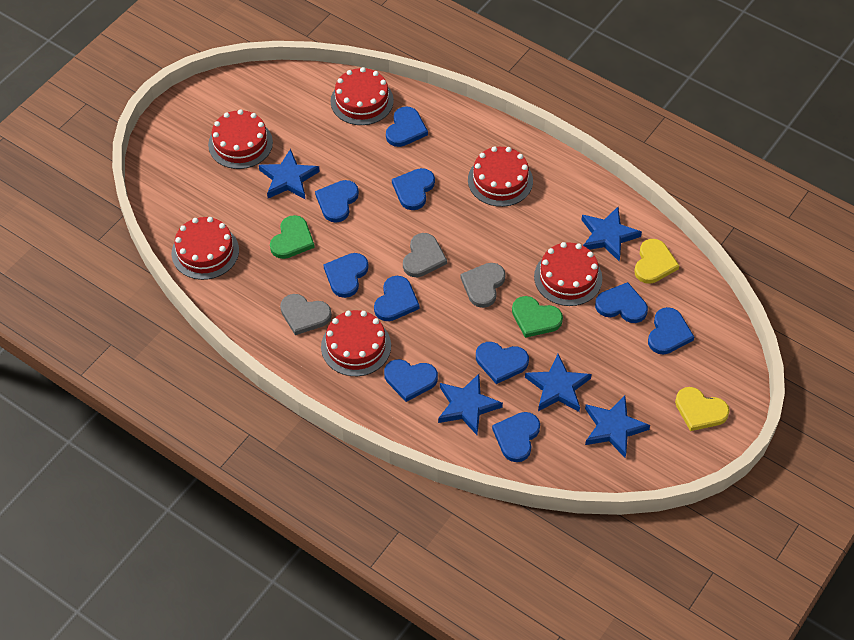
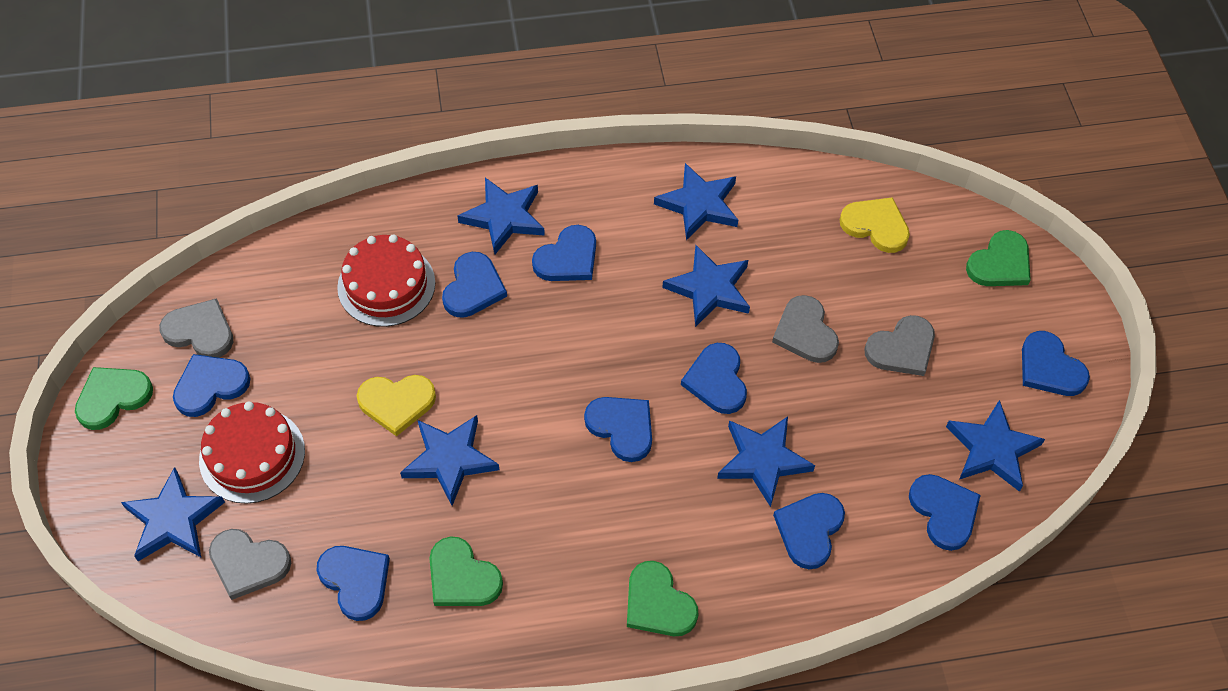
blue heart: 10 -> 9
blue star: 5 -> 7
green heart: 2 -> 4
grey heart: 3 -> 4
red cake: 6 -> 2

